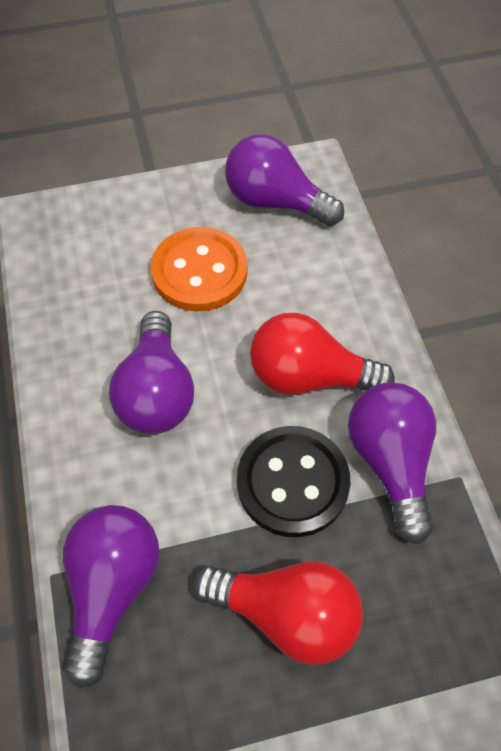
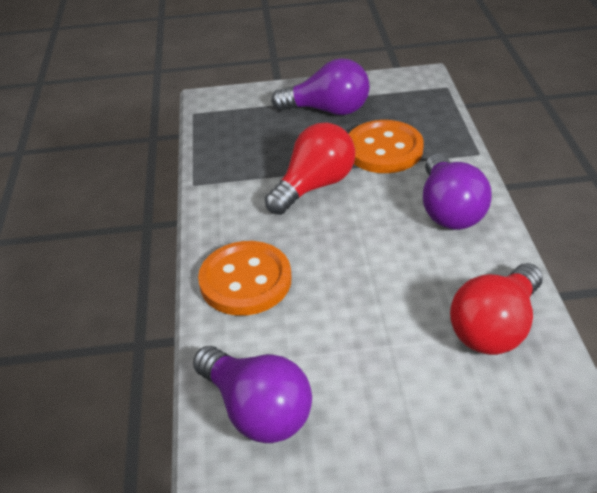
black button: 1 -> 0
orange button: 1 -> 2
purple light bulb: 4 -> 3

